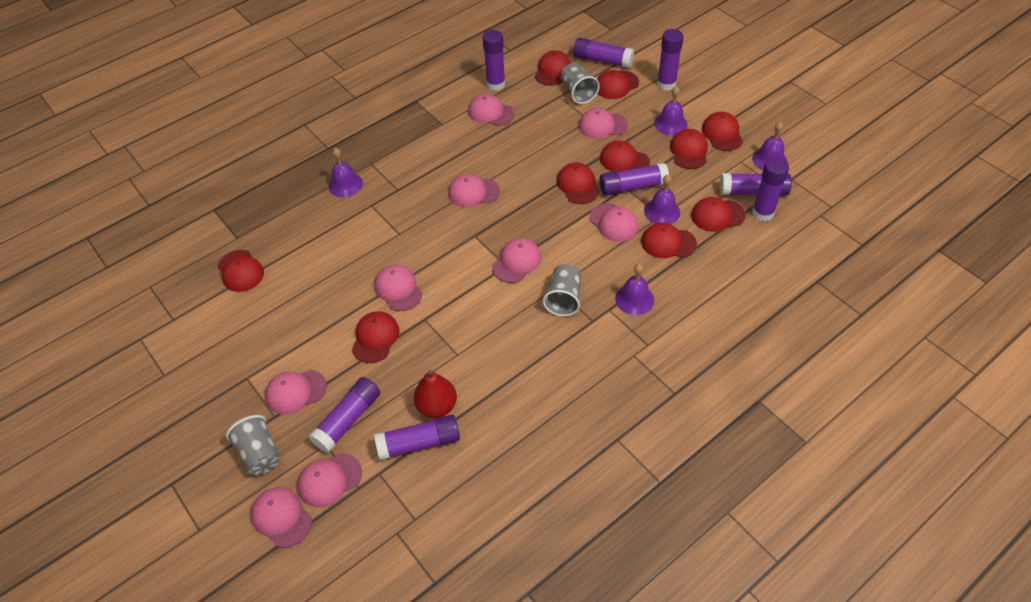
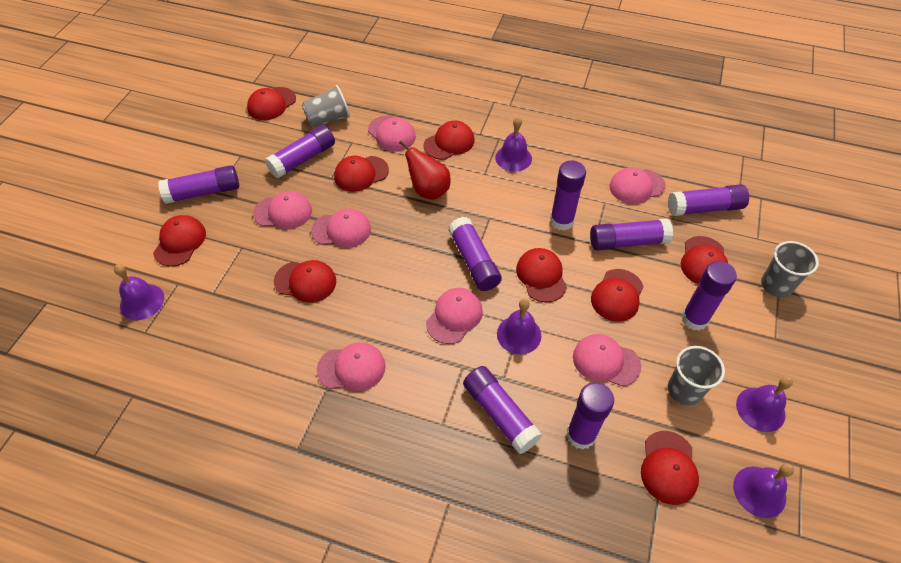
pink cap: 9 -> 7
purple glue stick: 8 -> 9
red cap: 10 -> 9

